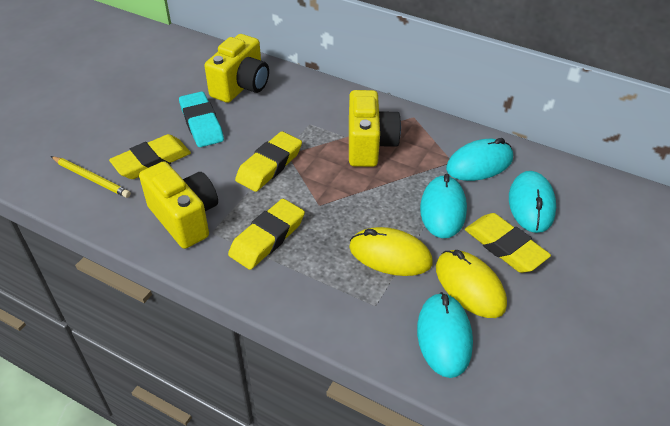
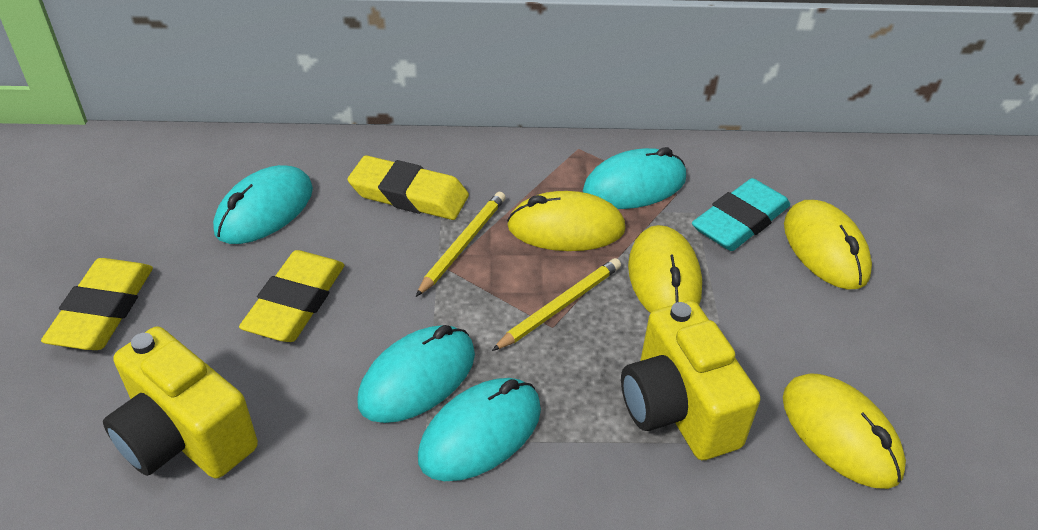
yellow camera: 3 -> 2
yellow eraser: 4 -> 3
yellow mouse: 2 -> 4
yellow pencil: 1 -> 2

